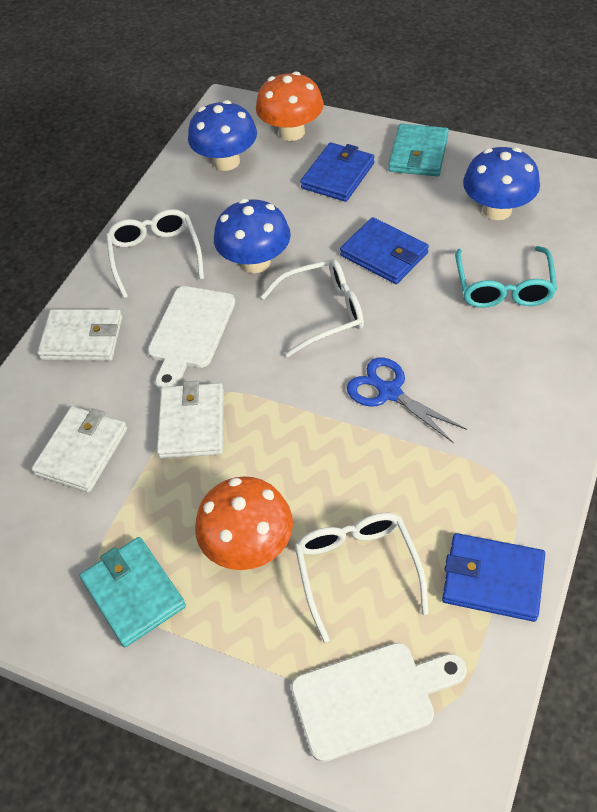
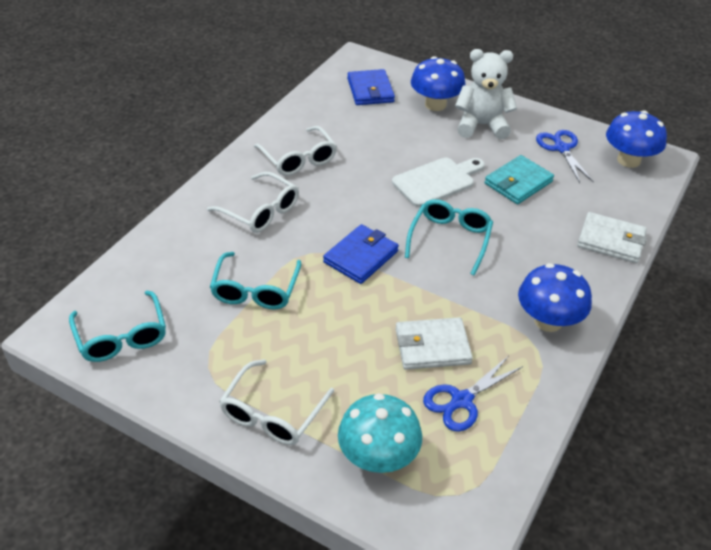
blue scissors: 1 -> 2
blue wallet: 3 -> 2
orange mushroom: 2 -> 0
turquoise glasses: 1 -> 3
turquoise mushroom: 0 -> 1
turquoise wallet: 2 -> 1
white cutting board: 2 -> 1
white teddy bear: 0 -> 1
white wallet: 3 -> 2

